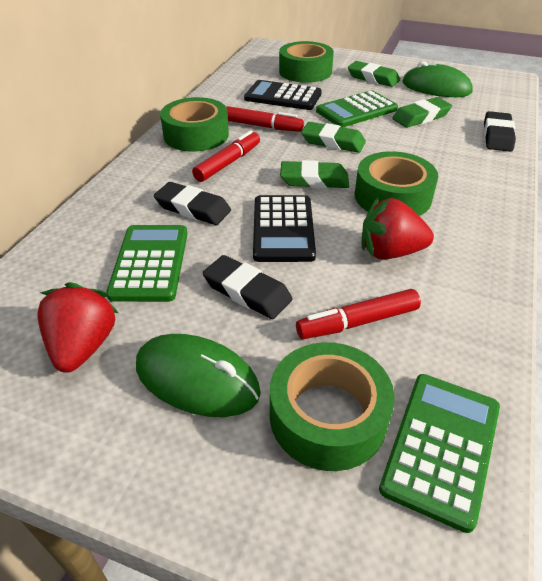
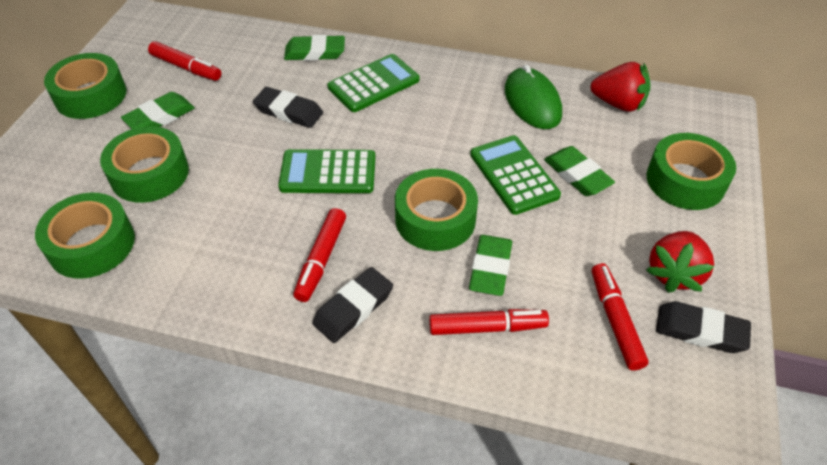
black calculator: 2 -> 0
green mouse: 2 -> 1
green tape: 4 -> 5
red marker: 3 -> 4

